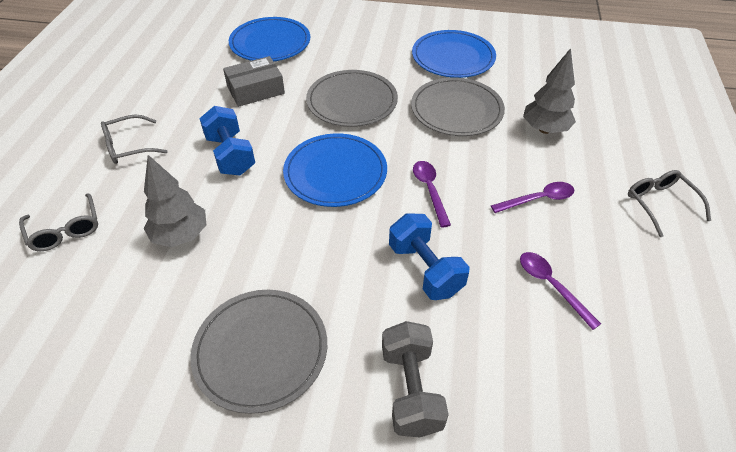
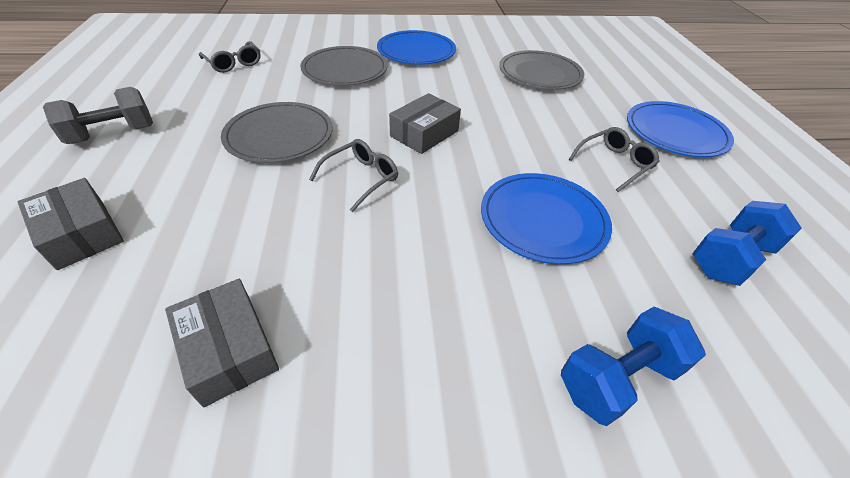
grey box: 1 -> 3
grey tree: 2 -> 0
purple spoon: 3 -> 0

